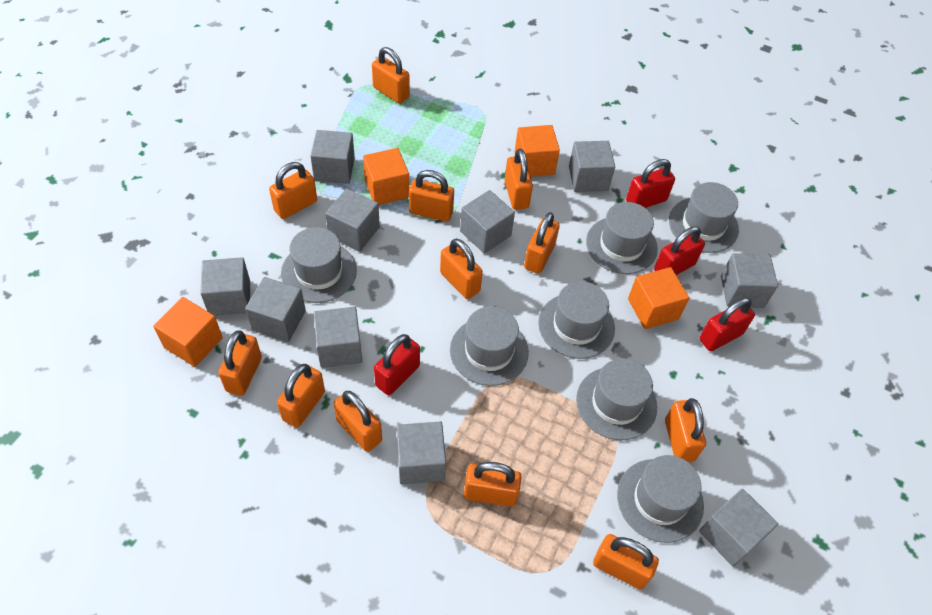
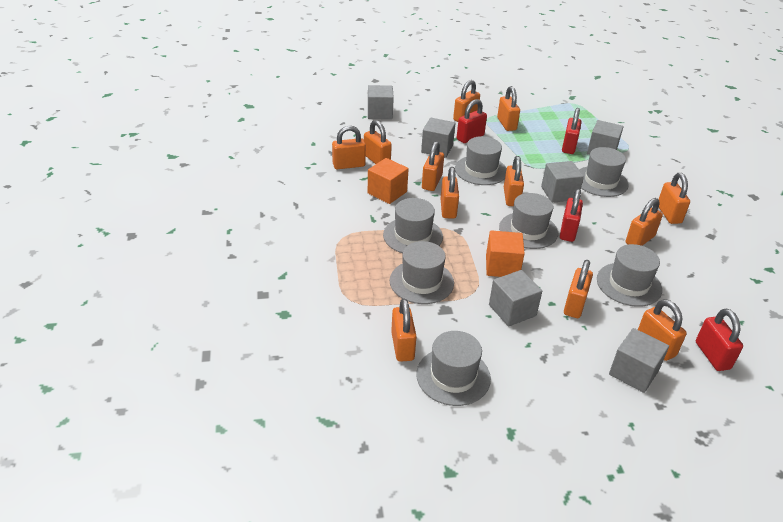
grey cube: 10 -> 6
orange cube: 4 -> 2

